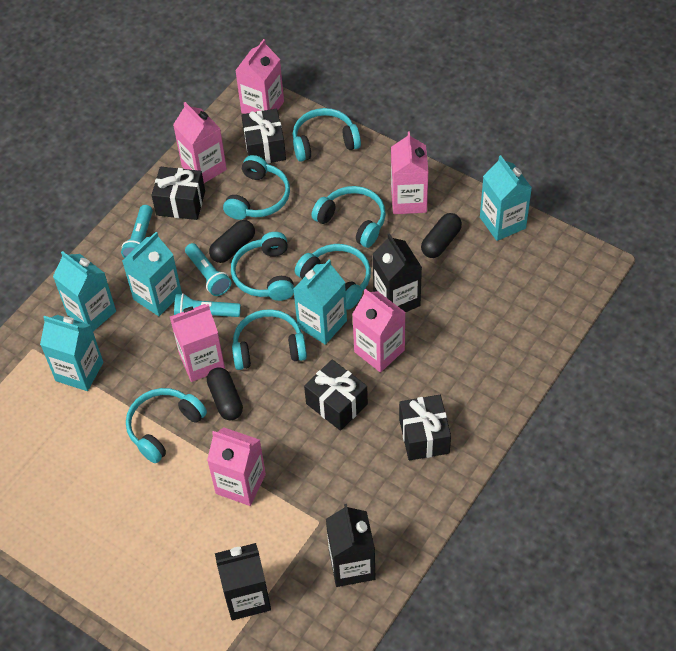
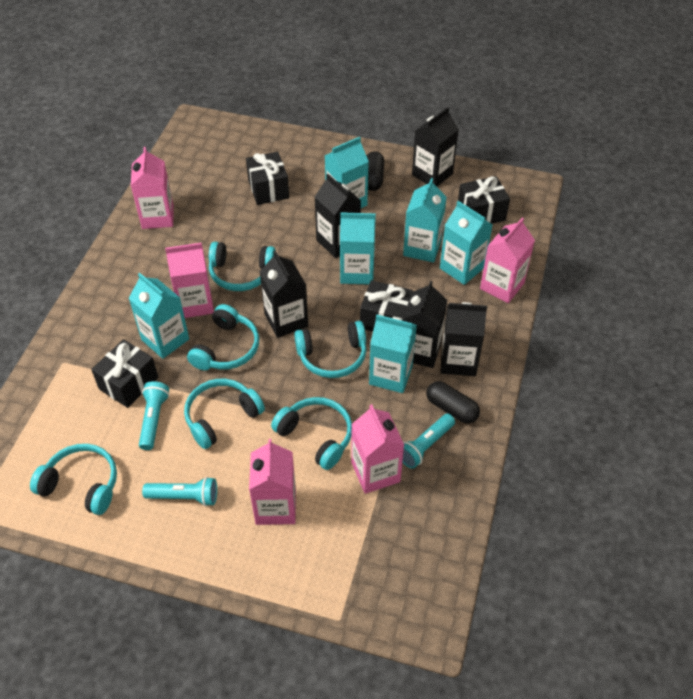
black capsule: 3 -> 2
black carton: 3 -> 5
pink carton: 6 -> 5
turquoise carton: 5 -> 6
turquoise headphones: 7 -> 6

